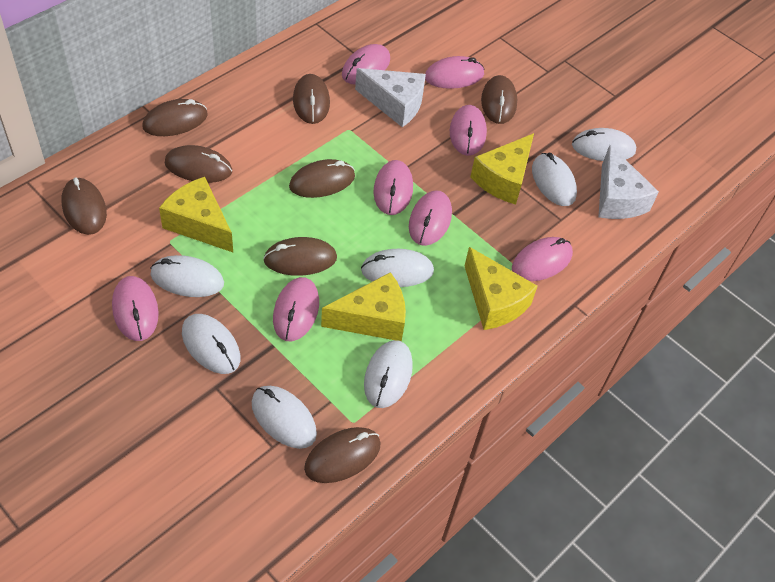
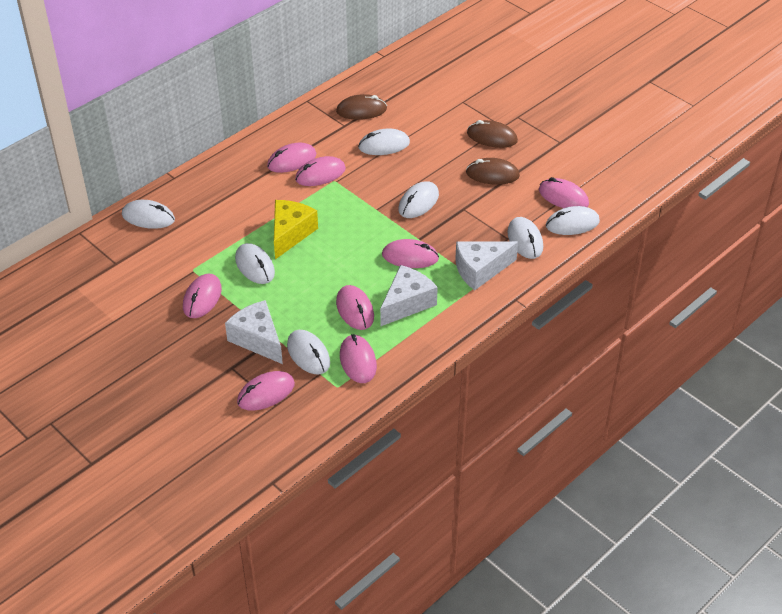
brown mouse: 8 -> 3
white cheese: 2 -> 3
yellow cheese: 4 -> 1

